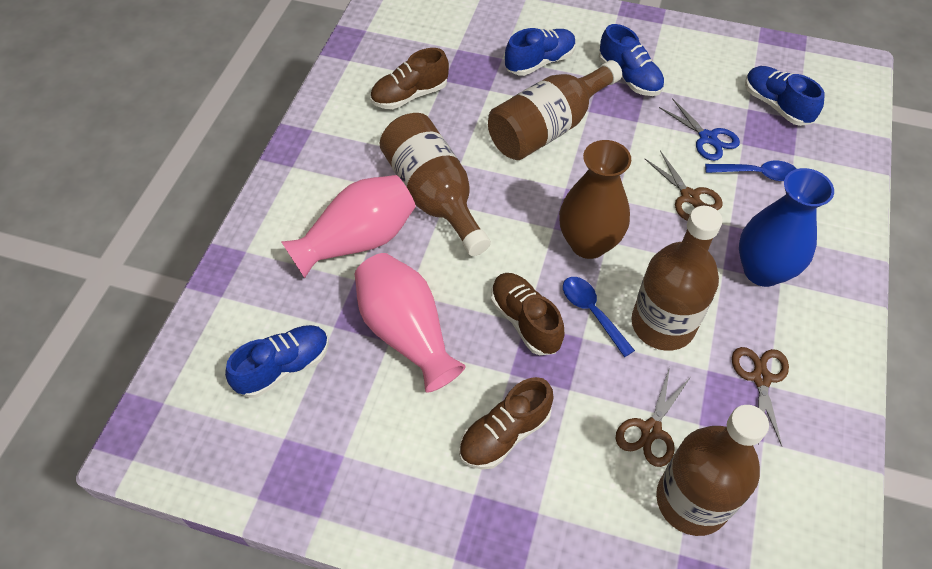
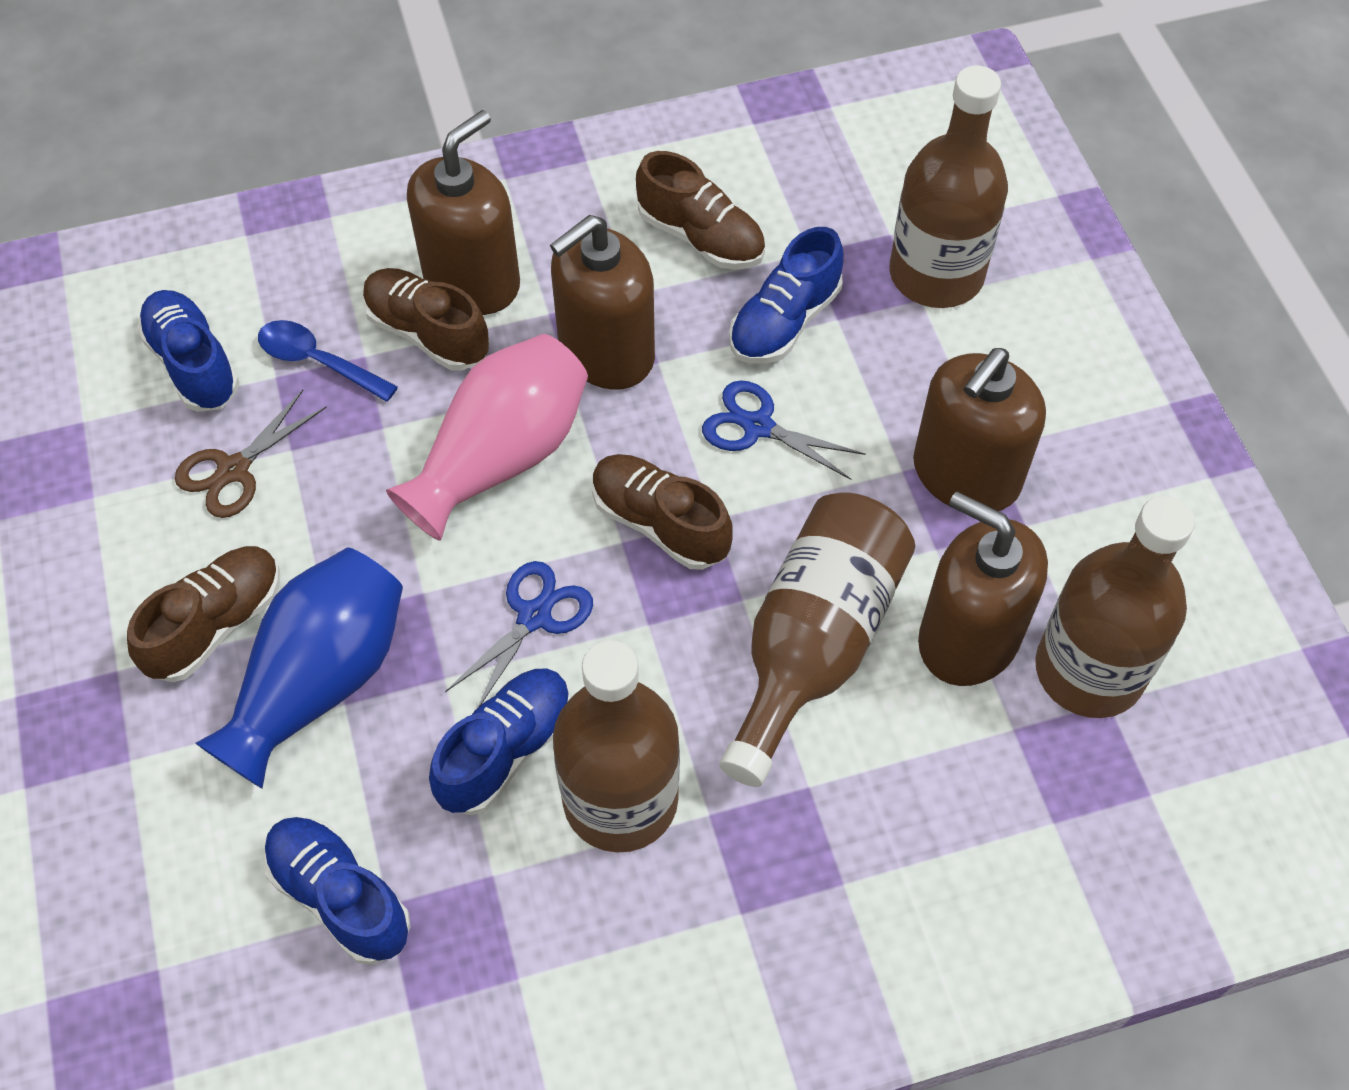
blue scissors: 1 -> 2
blue spoon: 2 -> 1
brown scissors: 3 -> 1
brown shoe: 3 -> 4
brown soap dispenser: 0 -> 4
brown vase: 1 -> 0
pink vase: 2 -> 1

